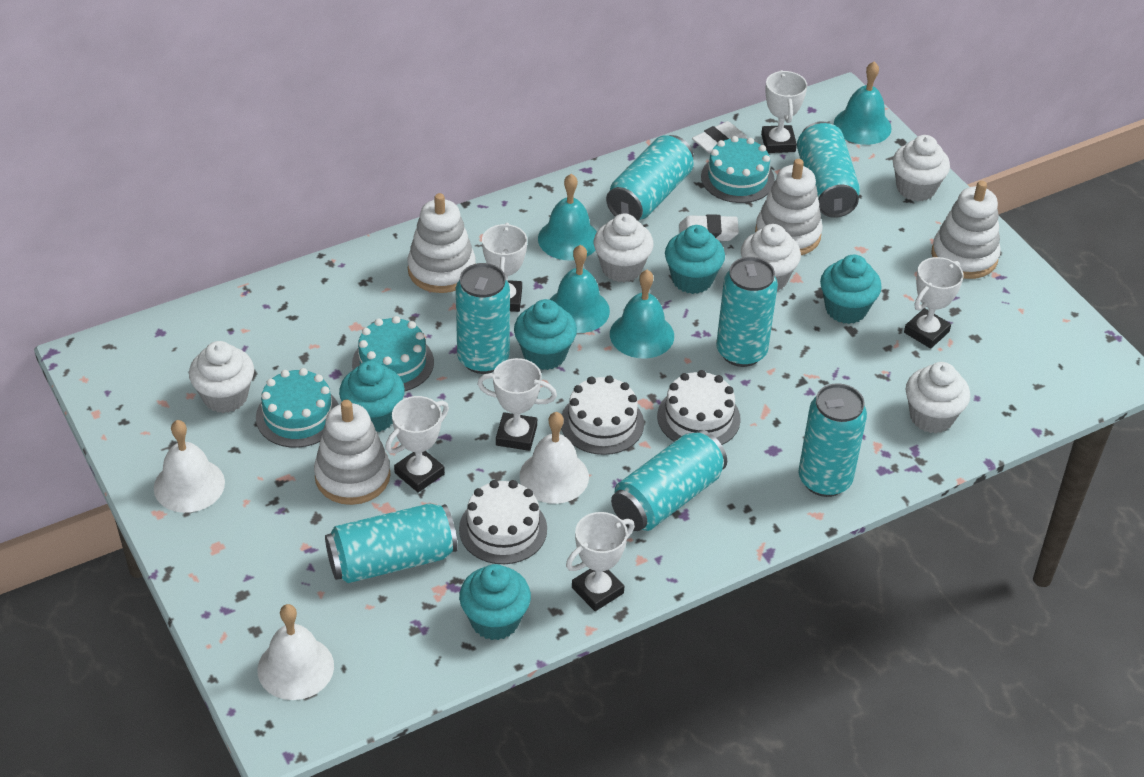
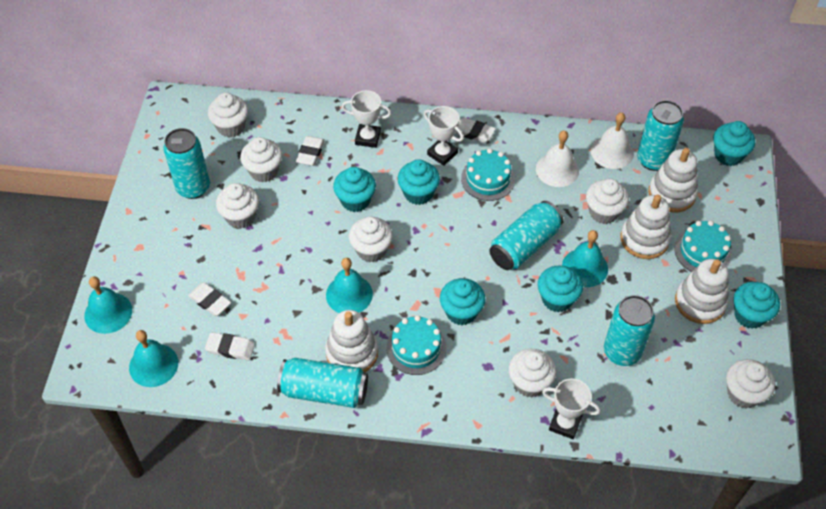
turquoise can: 7 -> 5
turquoise cupcake: 5 -> 6
white bell: 3 -> 2
white cake: 3 -> 0
white cupcake: 5 -> 7
white eraser: 2 -> 4
white trophy: 6 -> 3

